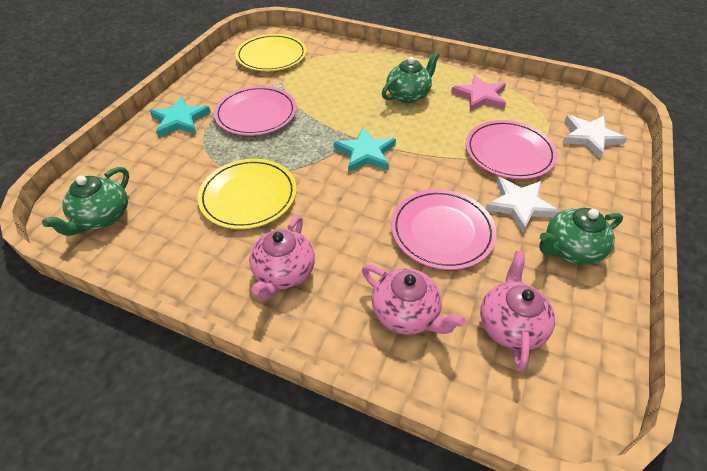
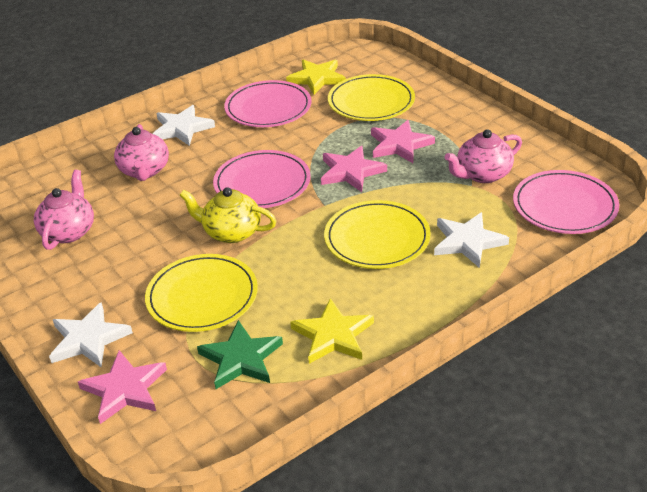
green star: 0 -> 1
green teapot: 3 -> 0
pink star: 1 -> 3
turquoise star: 2 -> 0
white star: 2 -> 3
yellow plate: 2 -> 3
yellow star: 0 -> 2
yellow teapot: 0 -> 1

